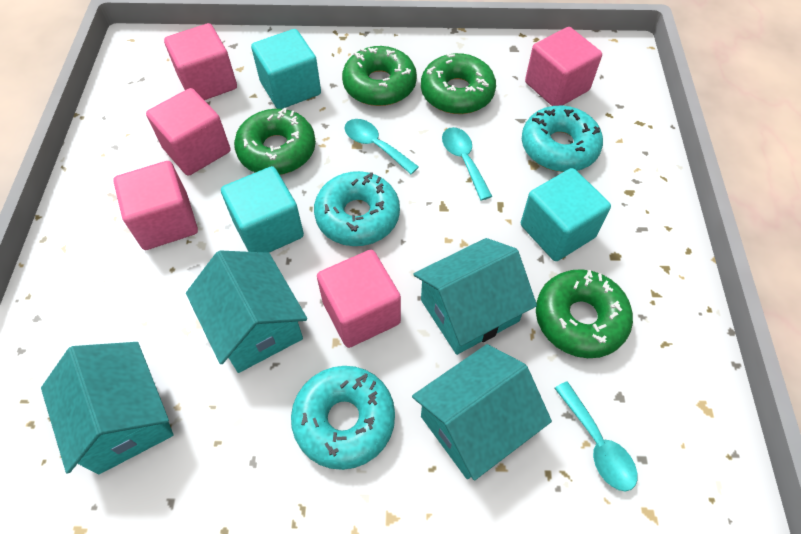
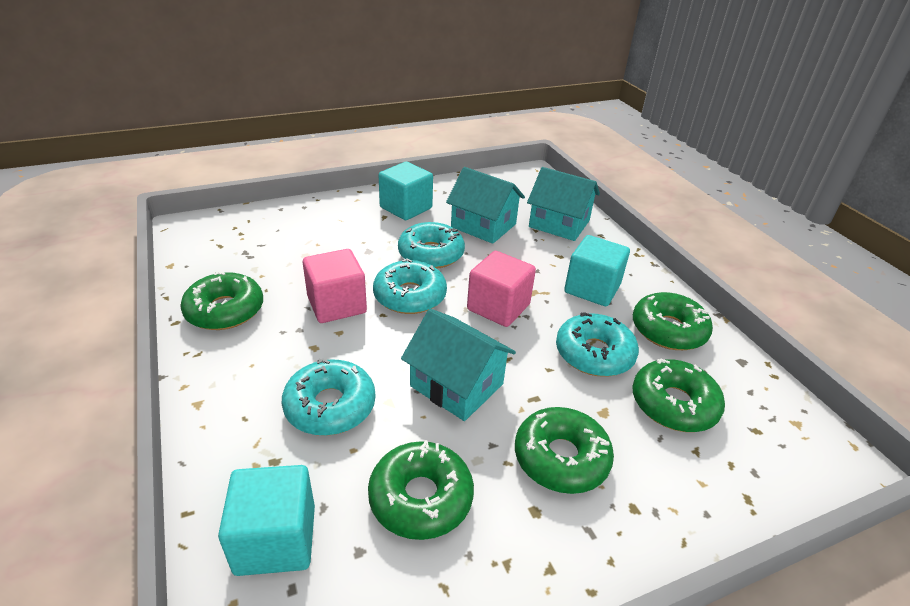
green donut: 4 -> 5
pink cube: 5 -> 2
turquoise donut: 3 -> 4
turquoise house: 4 -> 3
turquoise spoon: 3 -> 0

